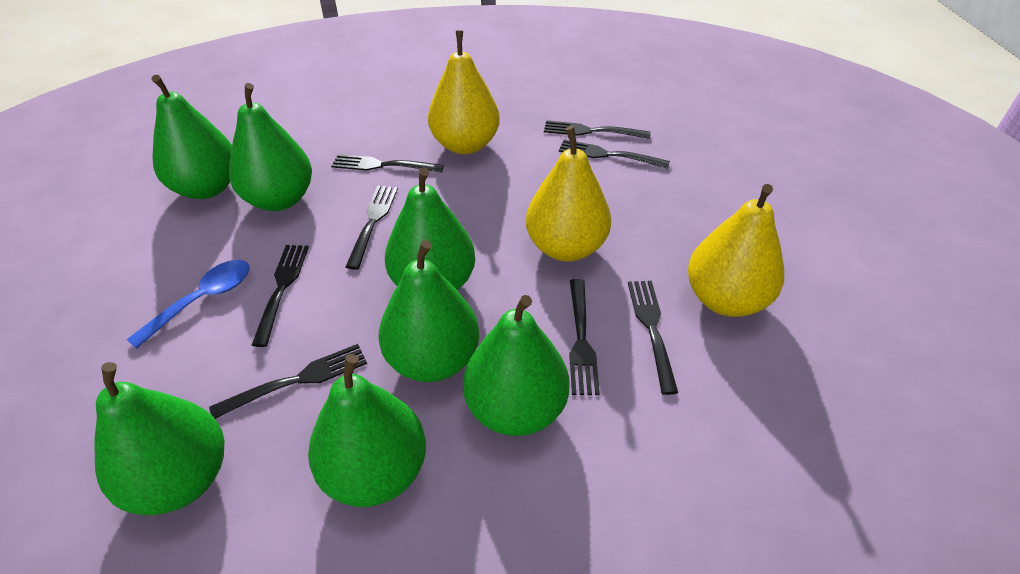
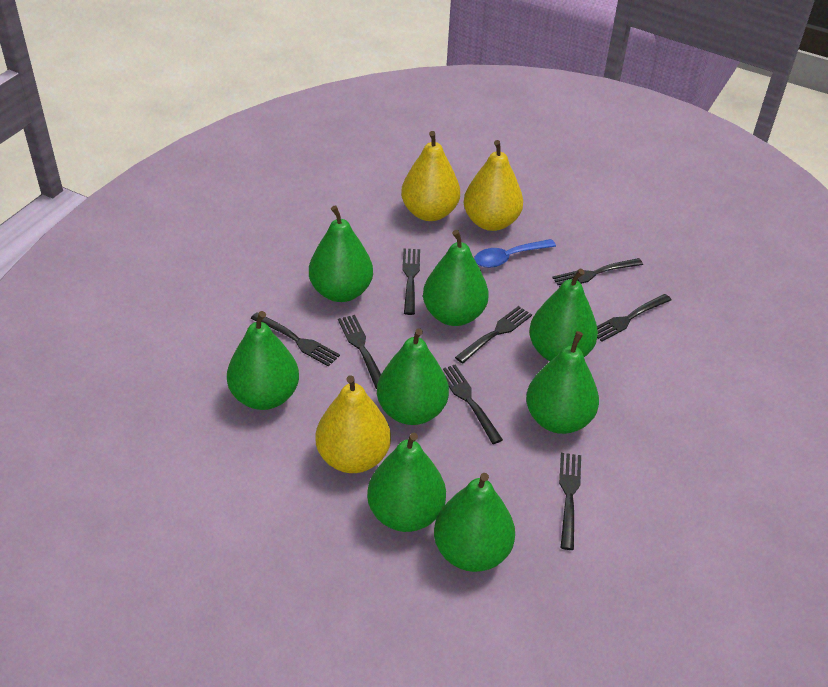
green pear: 7 -> 8

